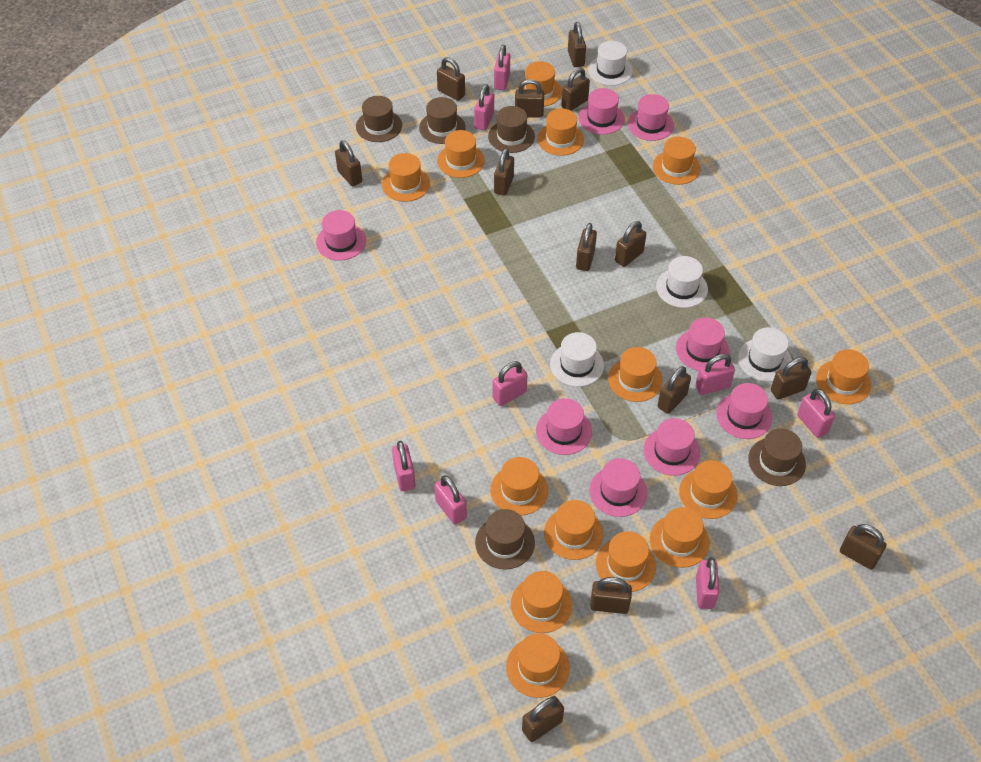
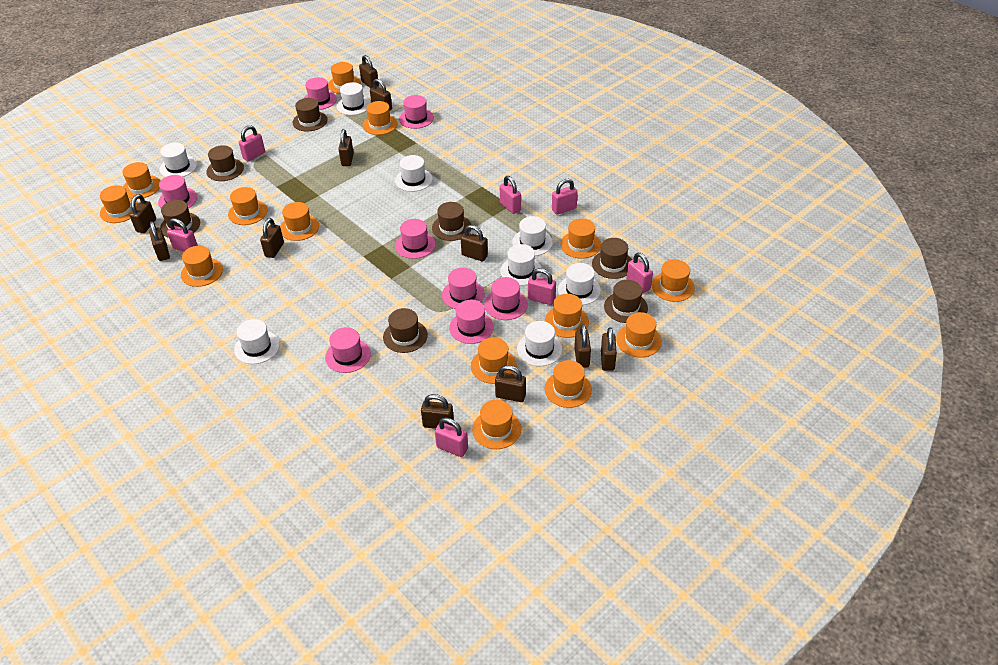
brown hat: 5 -> 7
brown padlock: 13 -> 11
pink padlock: 8 -> 7
white hat: 4 -> 8

